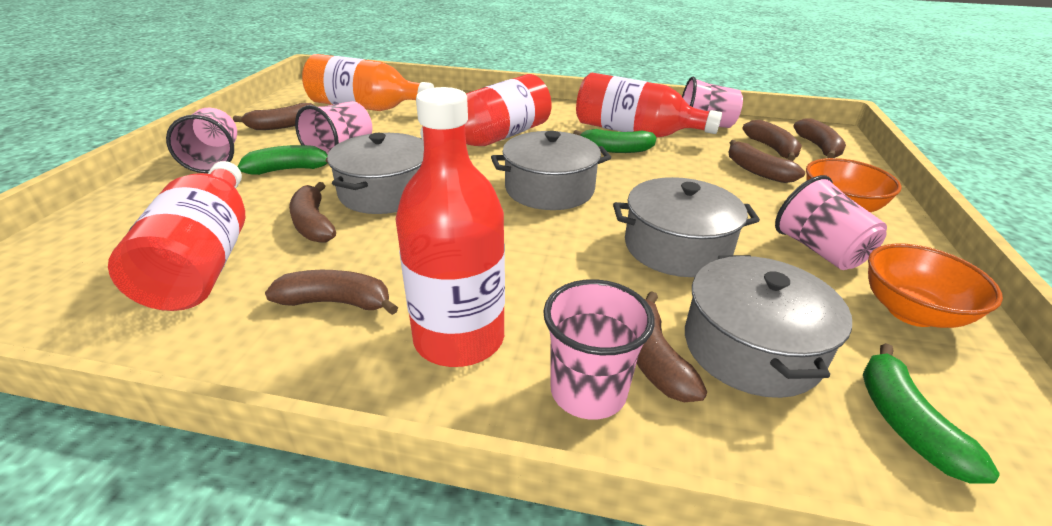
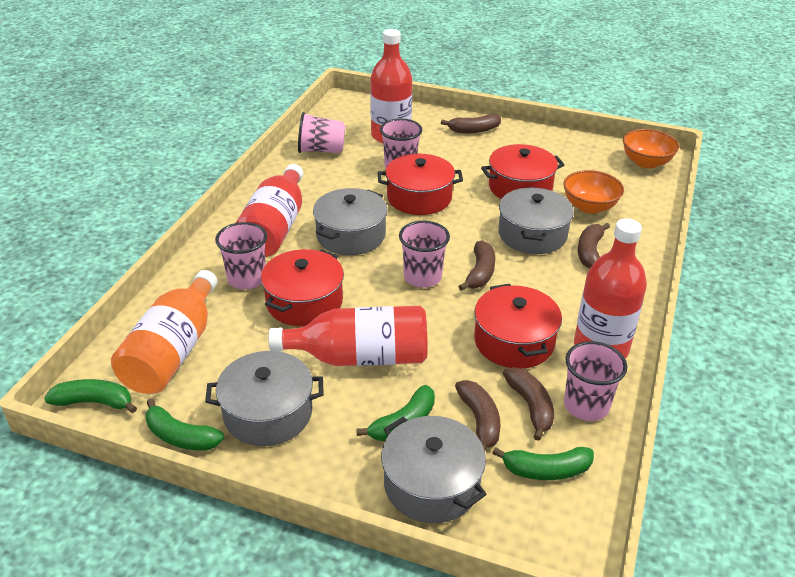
brown banana: 7 -> 5
green banana: 3 -> 4
red pot: 0 -> 4

